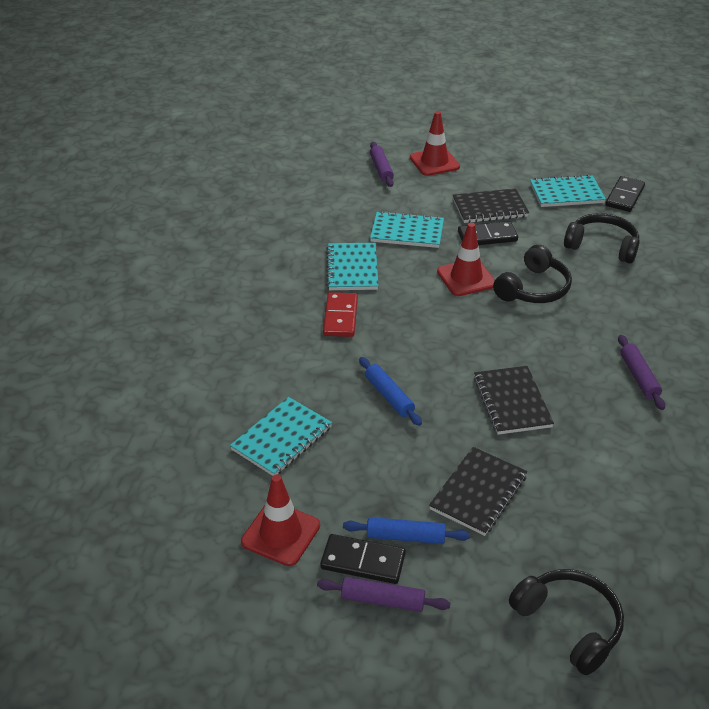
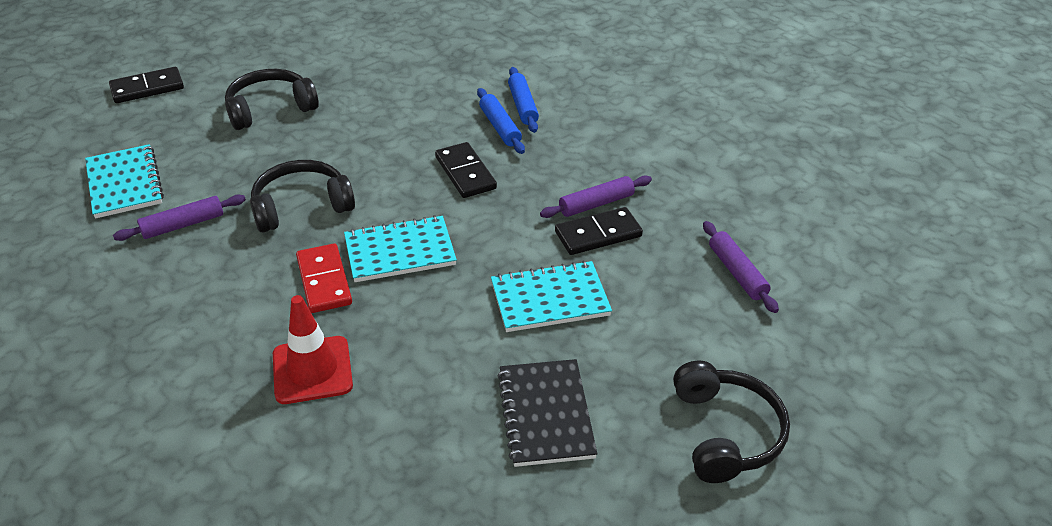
black notebook: 3 -> 1
red traffic cone: 3 -> 1
turquoise notebook: 4 -> 3

